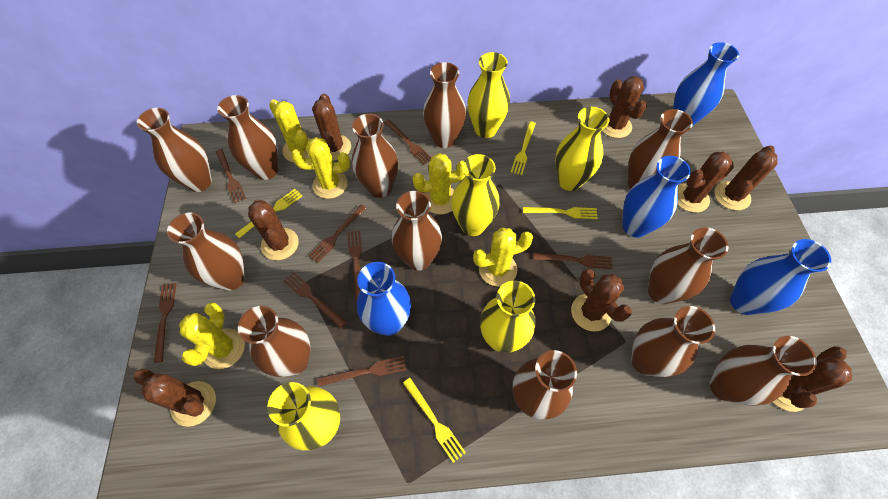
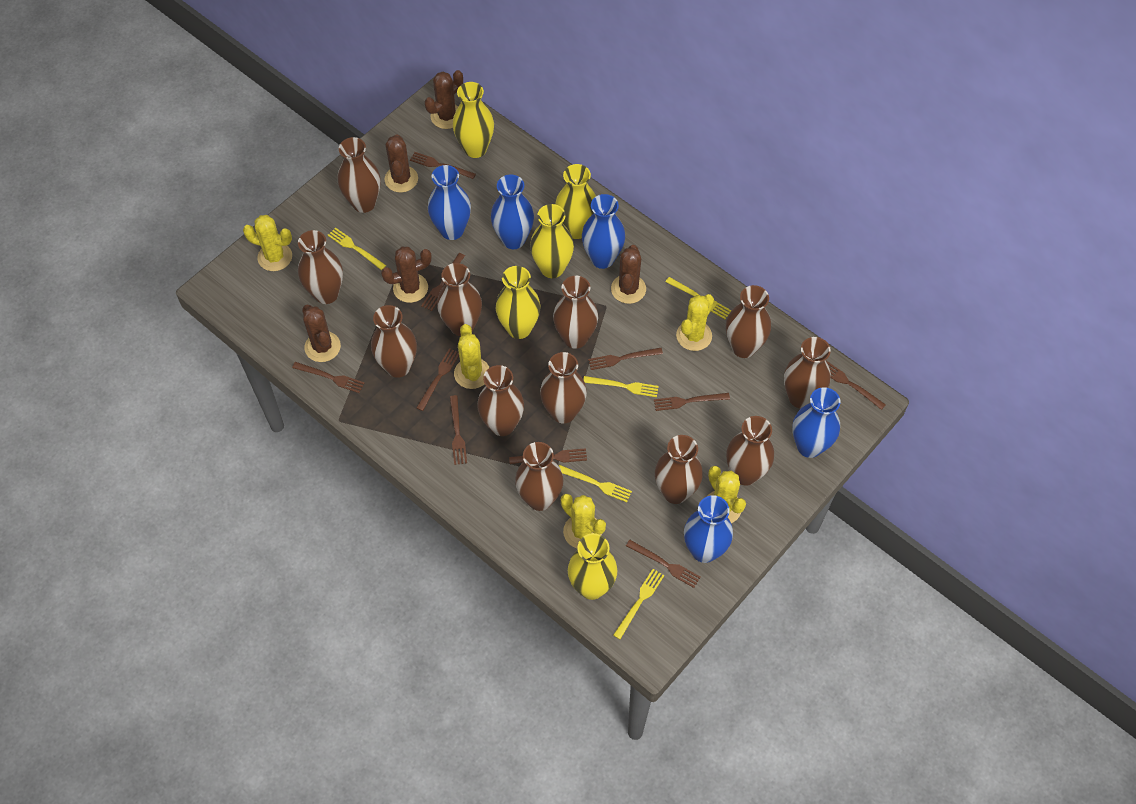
blue vase: 4 -> 5
brown cactus: 8 -> 5
brown fork: 8 -> 10
yellow fork: 4 -> 5

